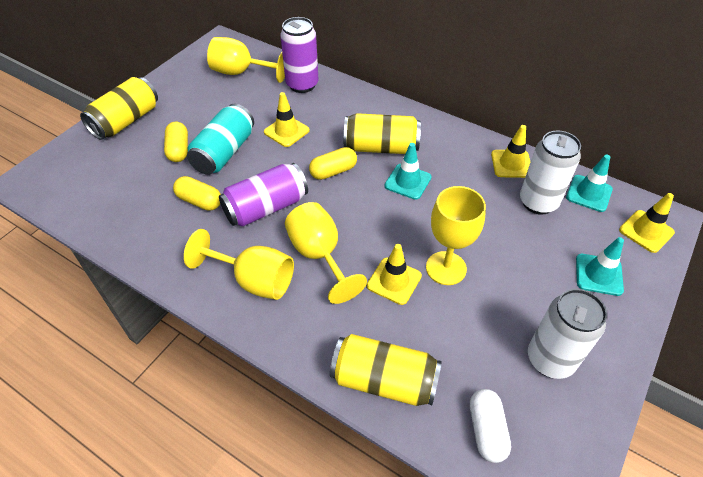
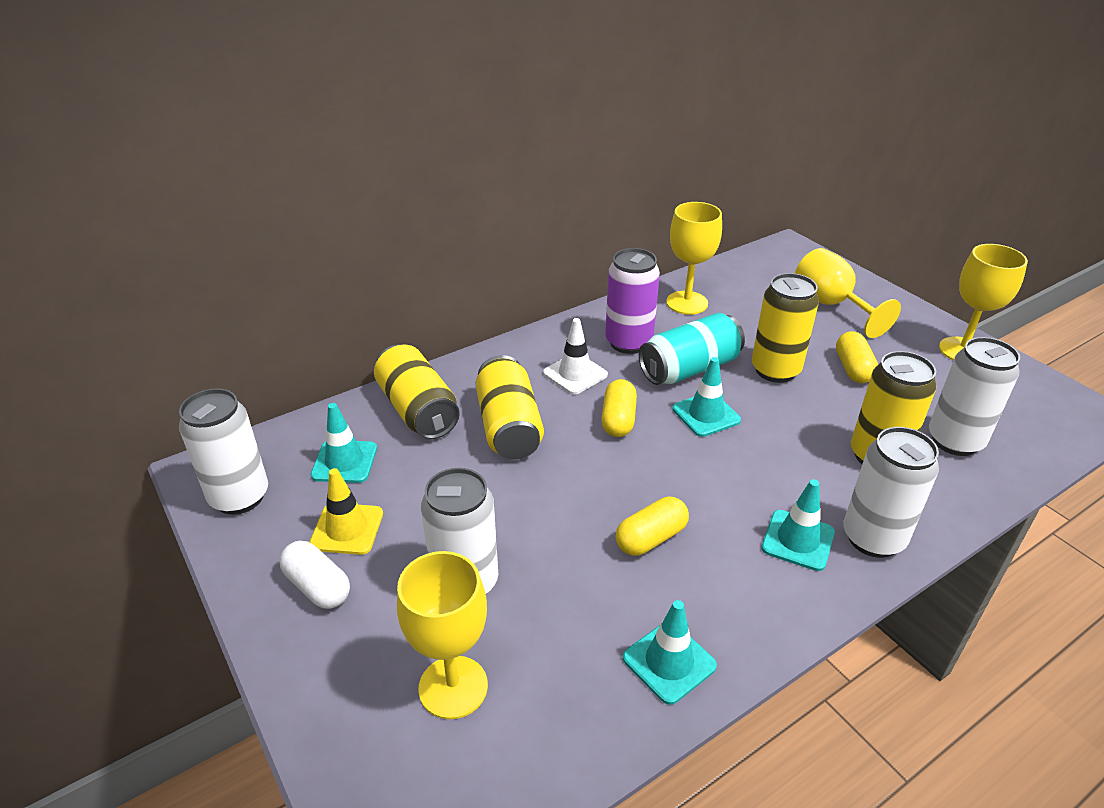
purple can: 2 -> 1
turquoise traffic cone: 3 -> 4
white can: 2 -> 4
white traffic cone: 0 -> 1
yellow can: 3 -> 4
yellow traffic cone: 4 -> 1

